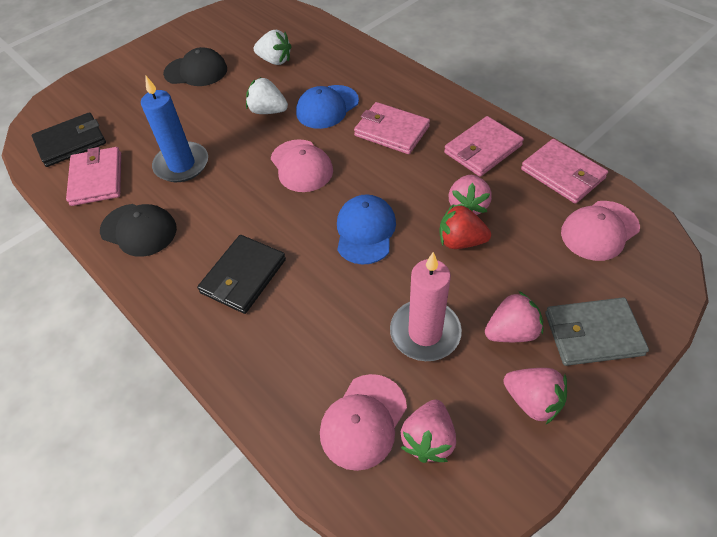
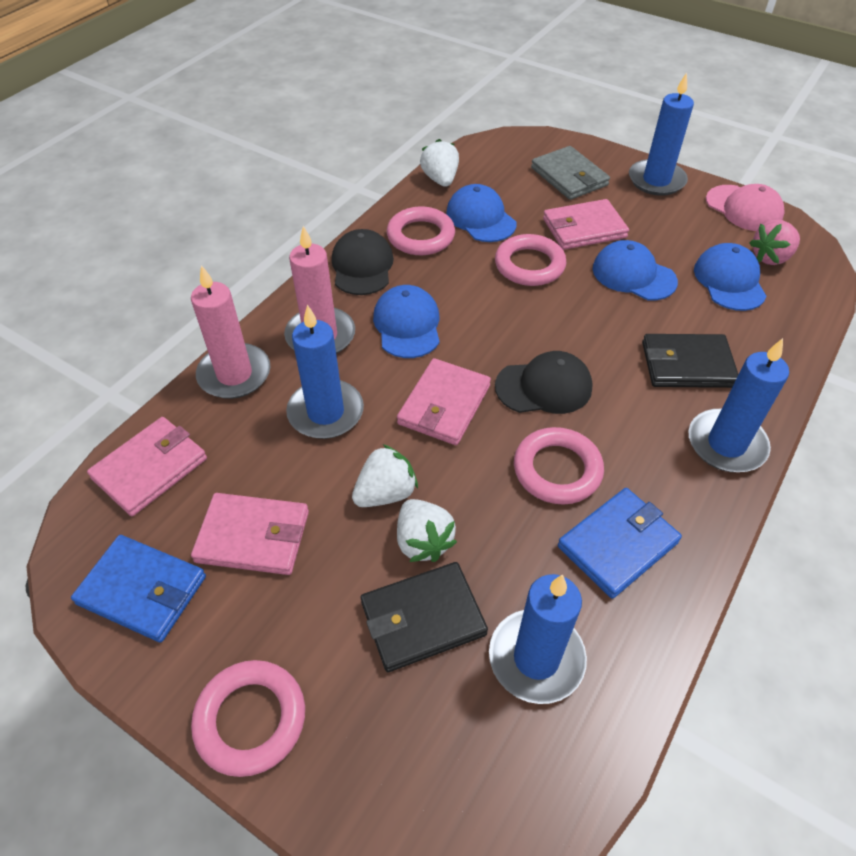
blue candle: 1 -> 4
blue cap: 2 -> 4
blue wallet: 0 -> 2
pink candle: 1 -> 2
pink cap: 3 -> 1
pink ring: 0 -> 4
pink strawberry: 4 -> 1
red strawberry: 1 -> 0
white strawberry: 2 -> 3

